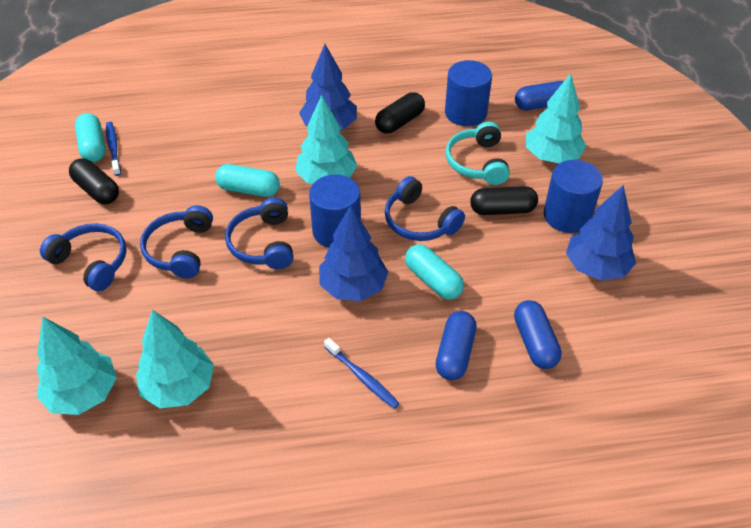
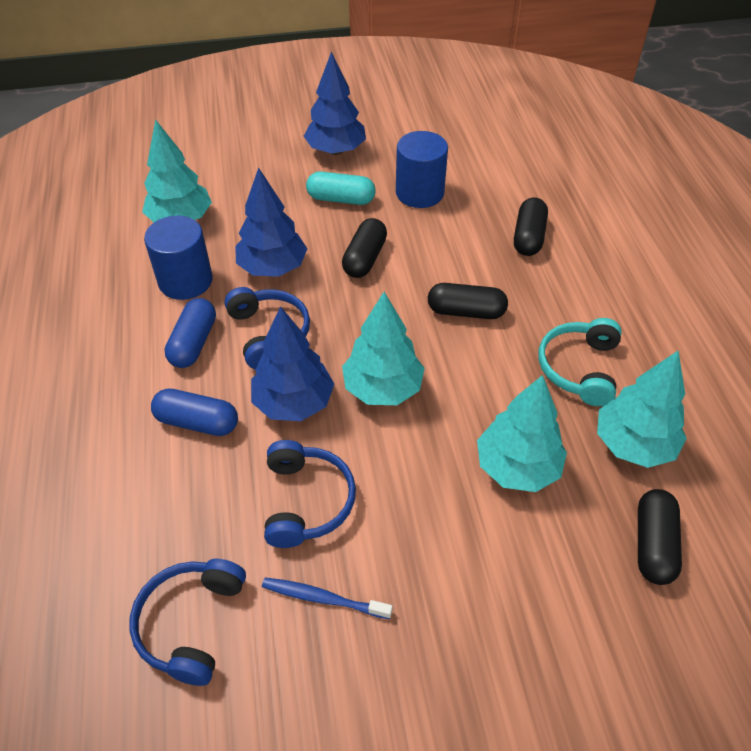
black capsule: 3 -> 4
blue capsule: 3 -> 2
blue cylinder: 3 -> 2
blue headphones: 4 -> 3
blue toothbrush: 2 -> 1
turquoise capsule: 3 -> 1

